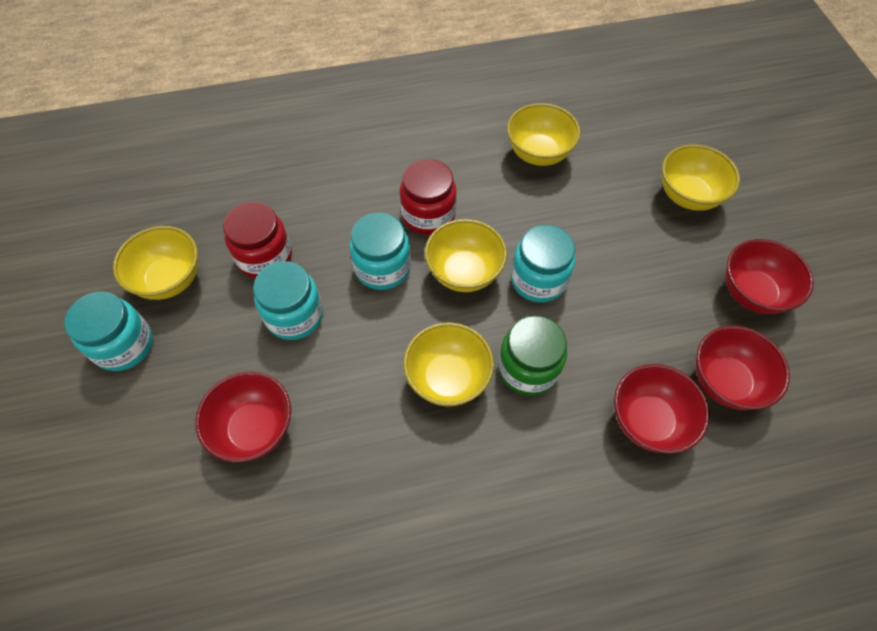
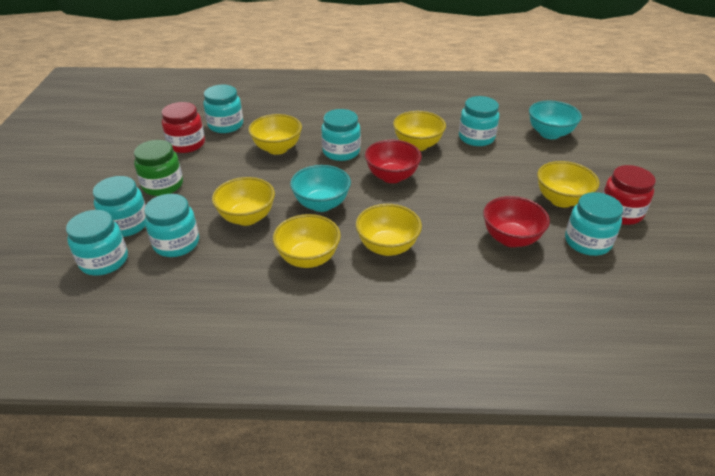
red bowl: 4 -> 2
turquoise bowl: 0 -> 2
turquoise jar: 4 -> 7
yellow bowl: 5 -> 6

